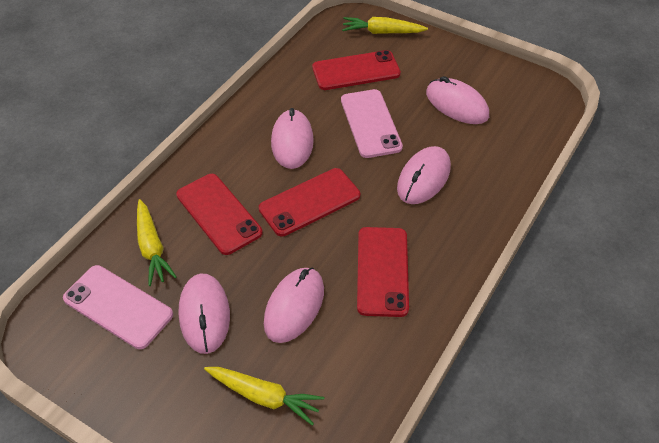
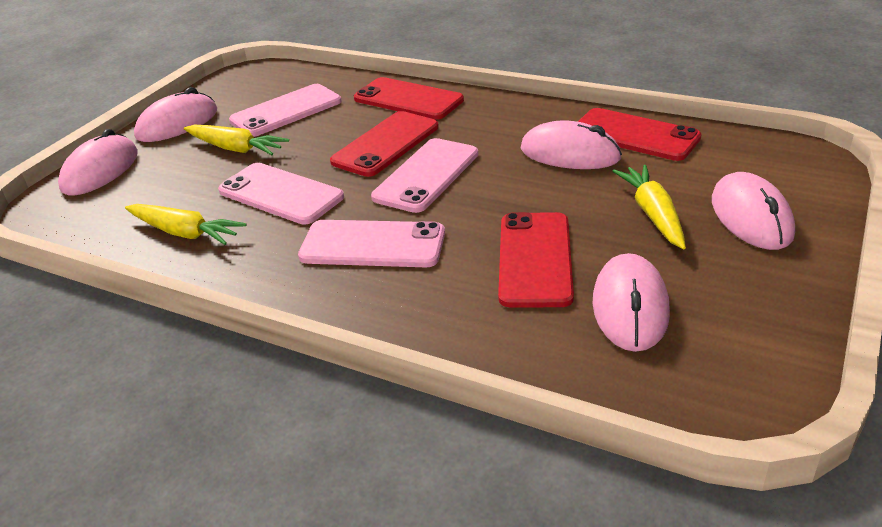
pink phone: 2 -> 4

